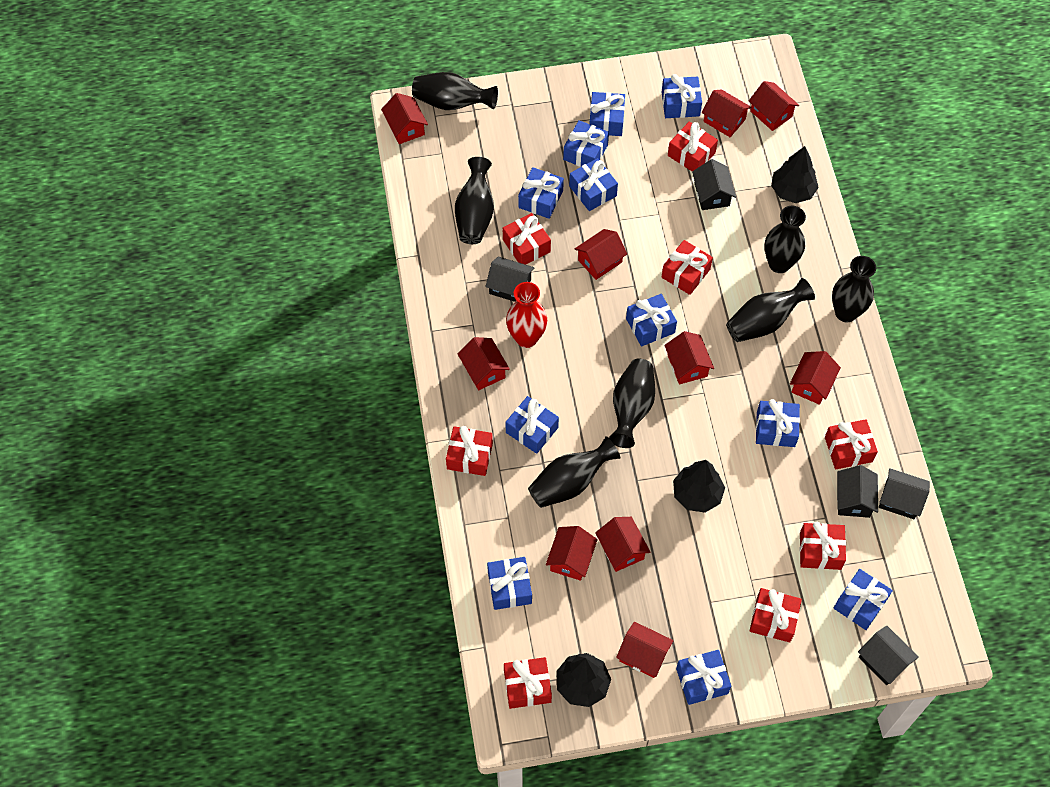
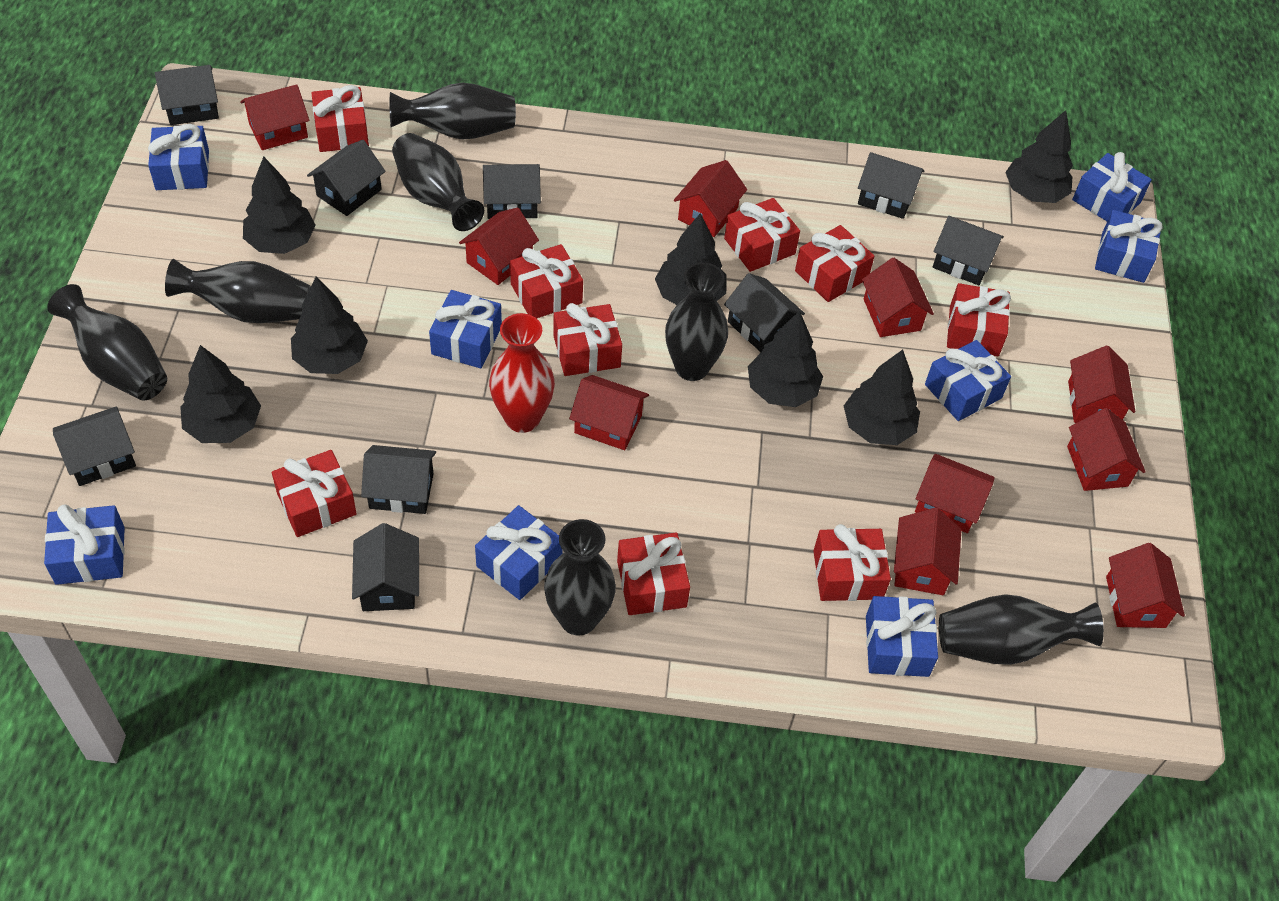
black house: 5 -> 9
black tree: 3 -> 7
blue gift: 11 -> 8
red gift: 8 -> 9

